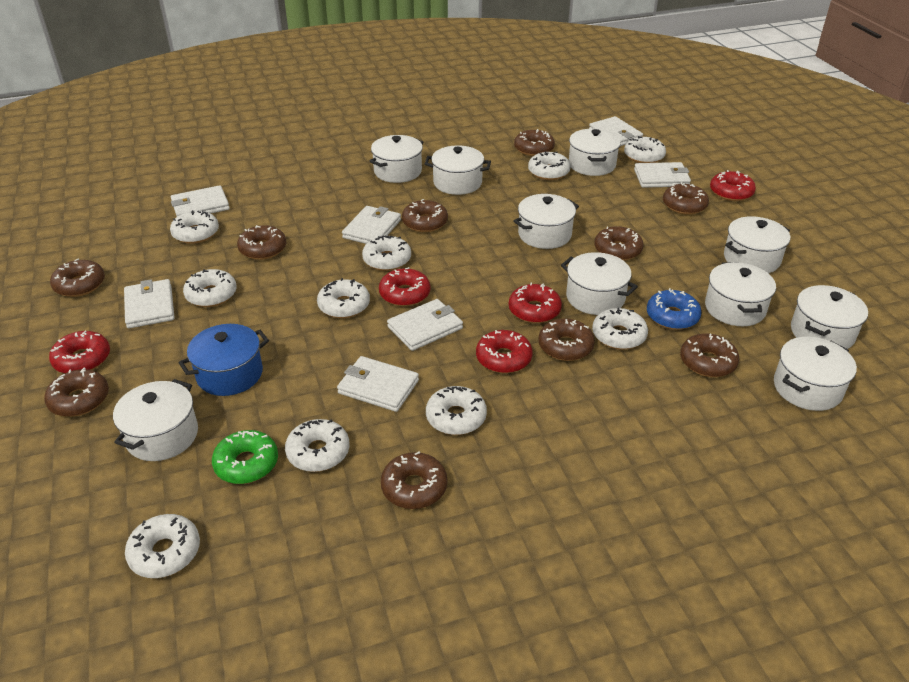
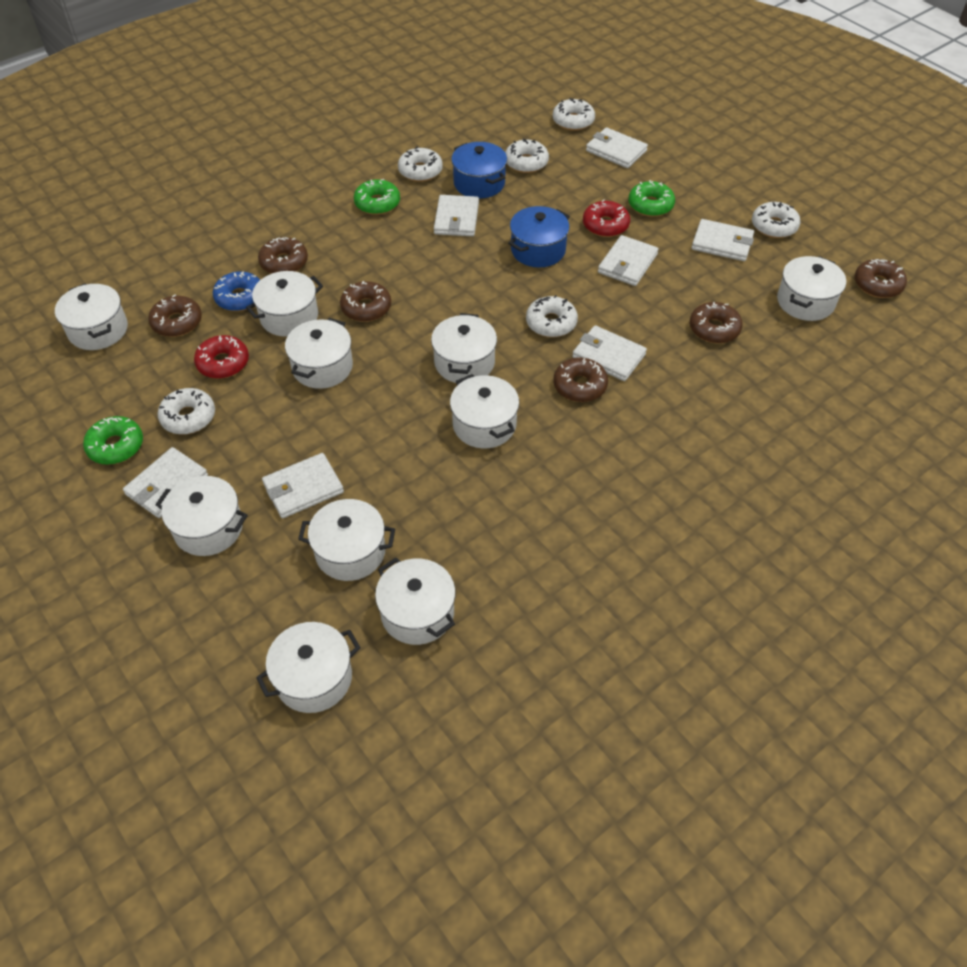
blue pot: 1 -> 2
brown donut: 10 -> 6
green donut: 1 -> 3
red donut: 5 -> 2
white donut: 10 -> 6

